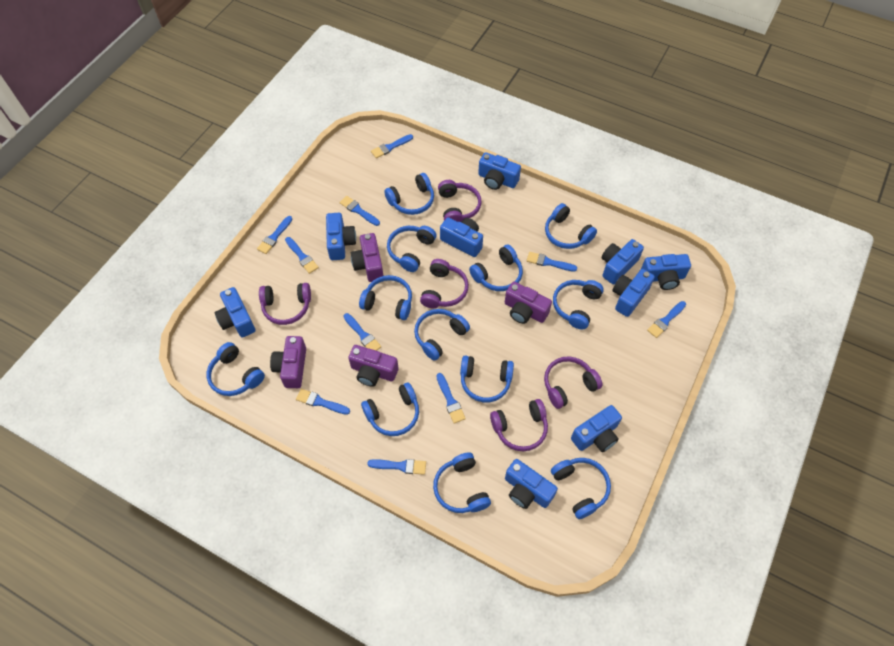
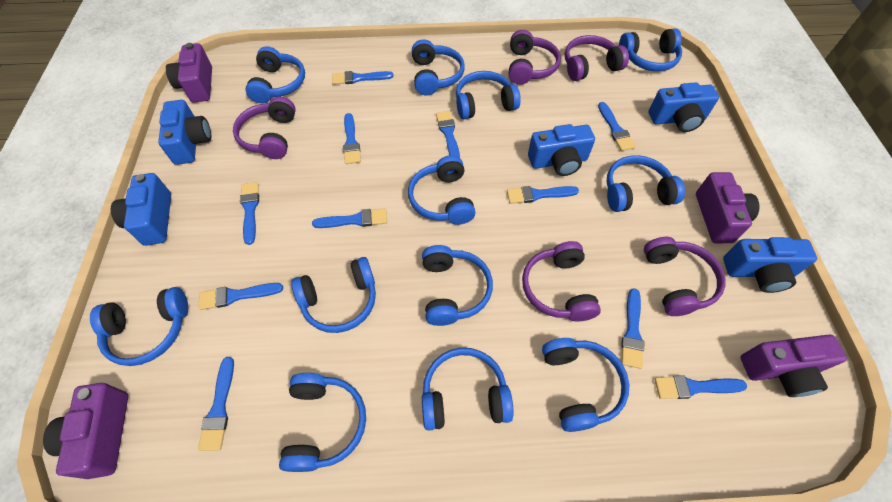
blue brush: 10 -> 11
blue camera: 9 -> 5

